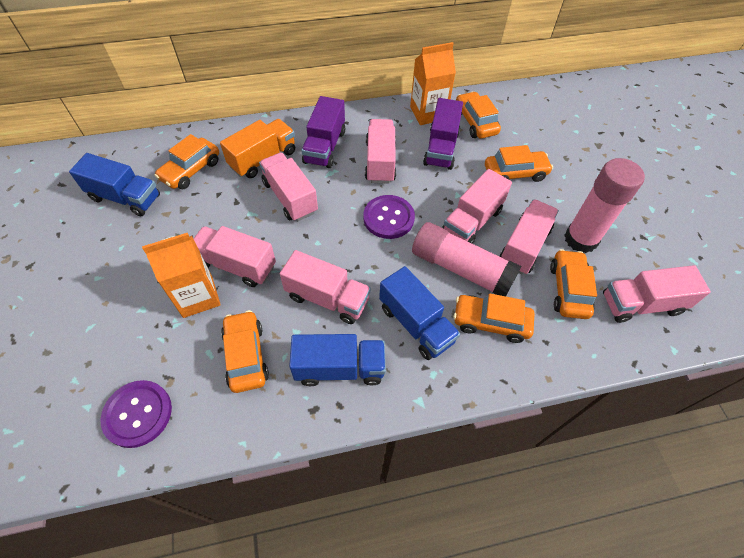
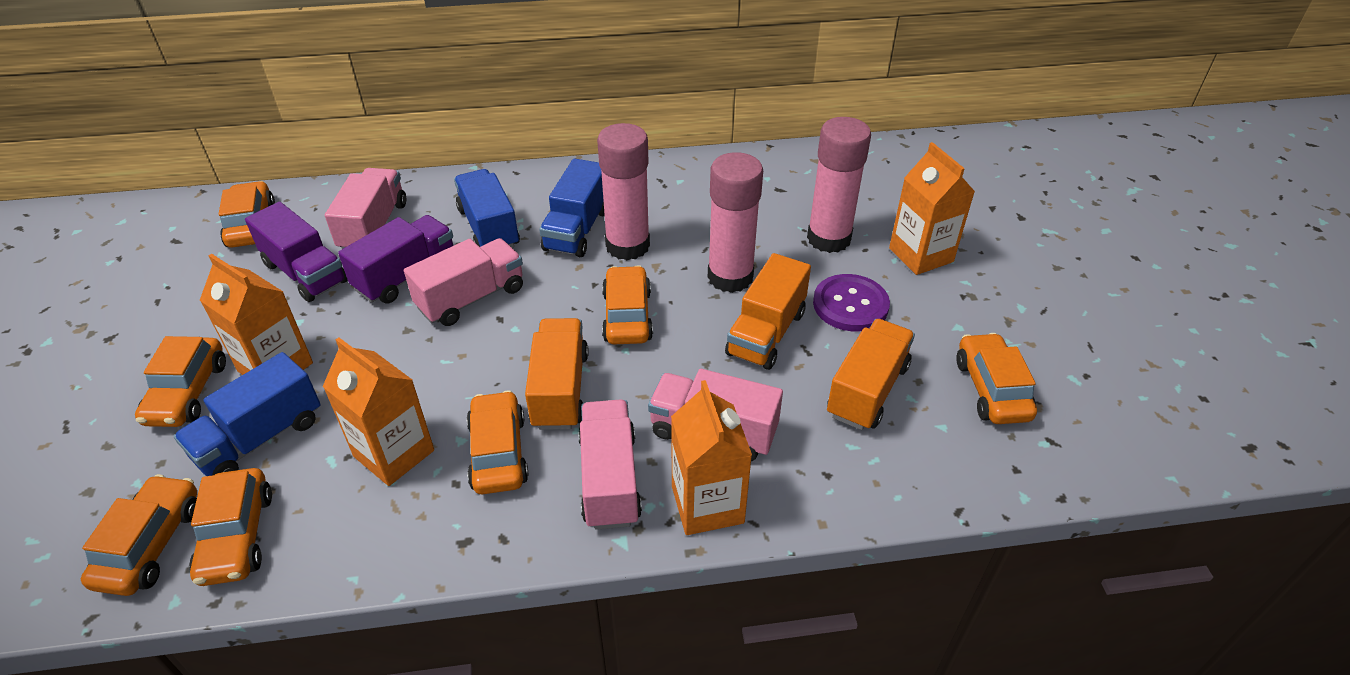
orange car: 6 -> 7
orange carton: 2 -> 4
orange truck: 1 -> 3
pink glue stick: 2 -> 3
pink truck: 7 -> 4
purple button: 2 -> 1

